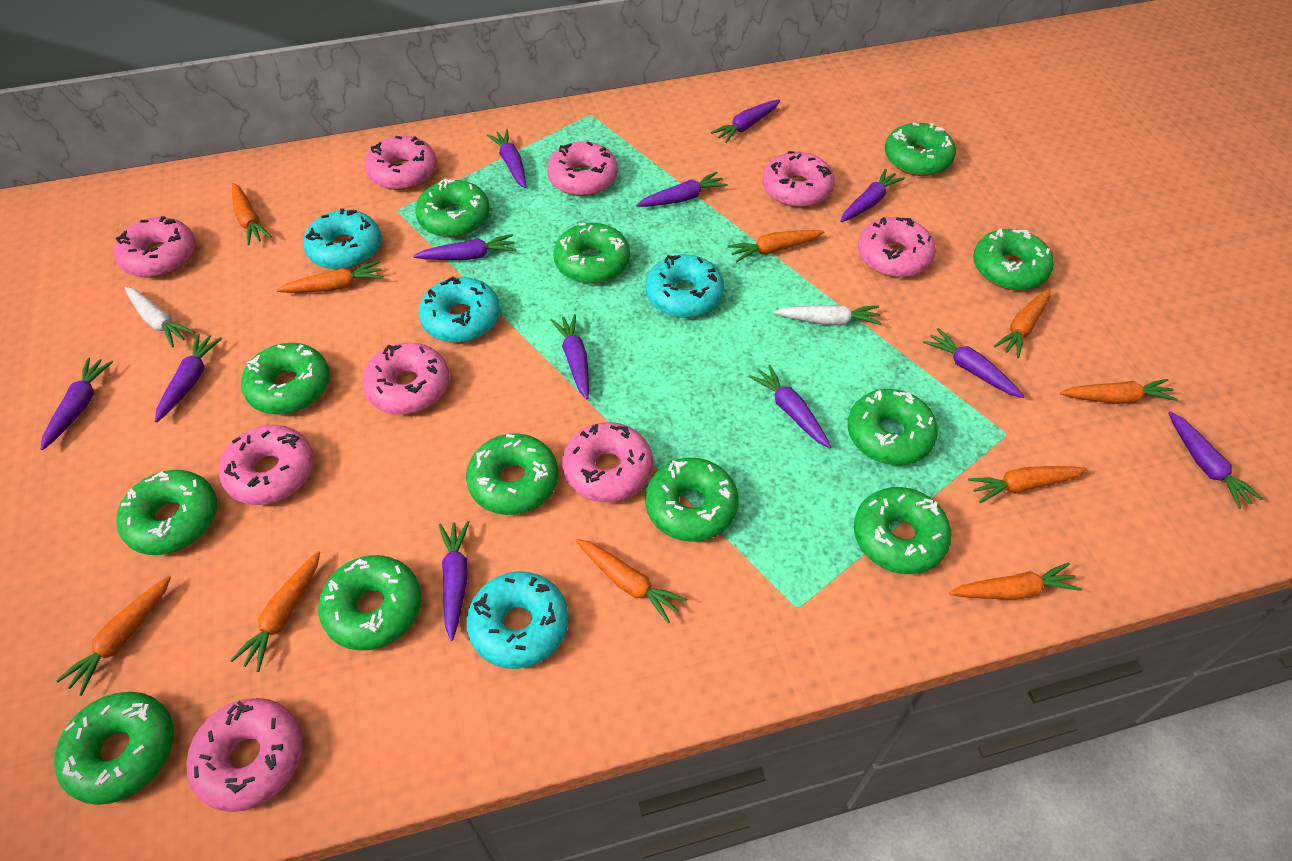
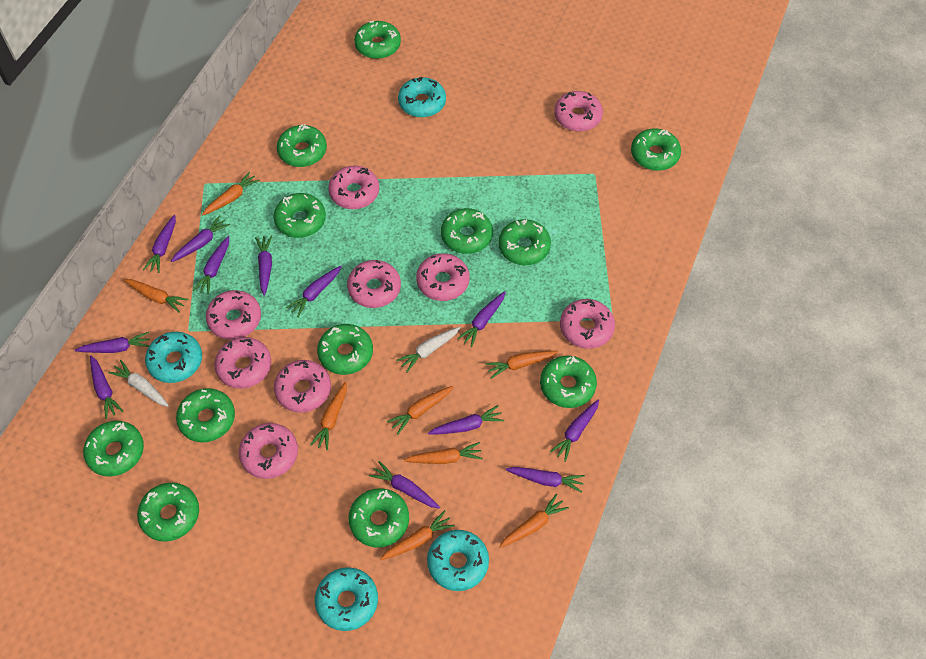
orange carrot: 10 -> 8

